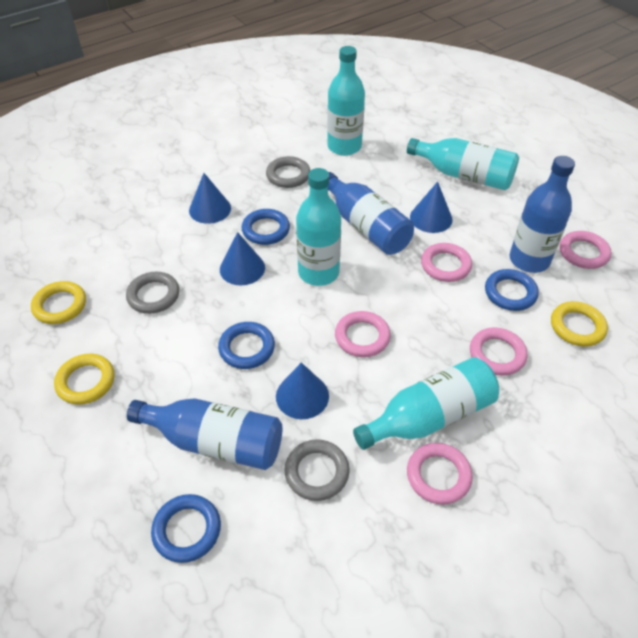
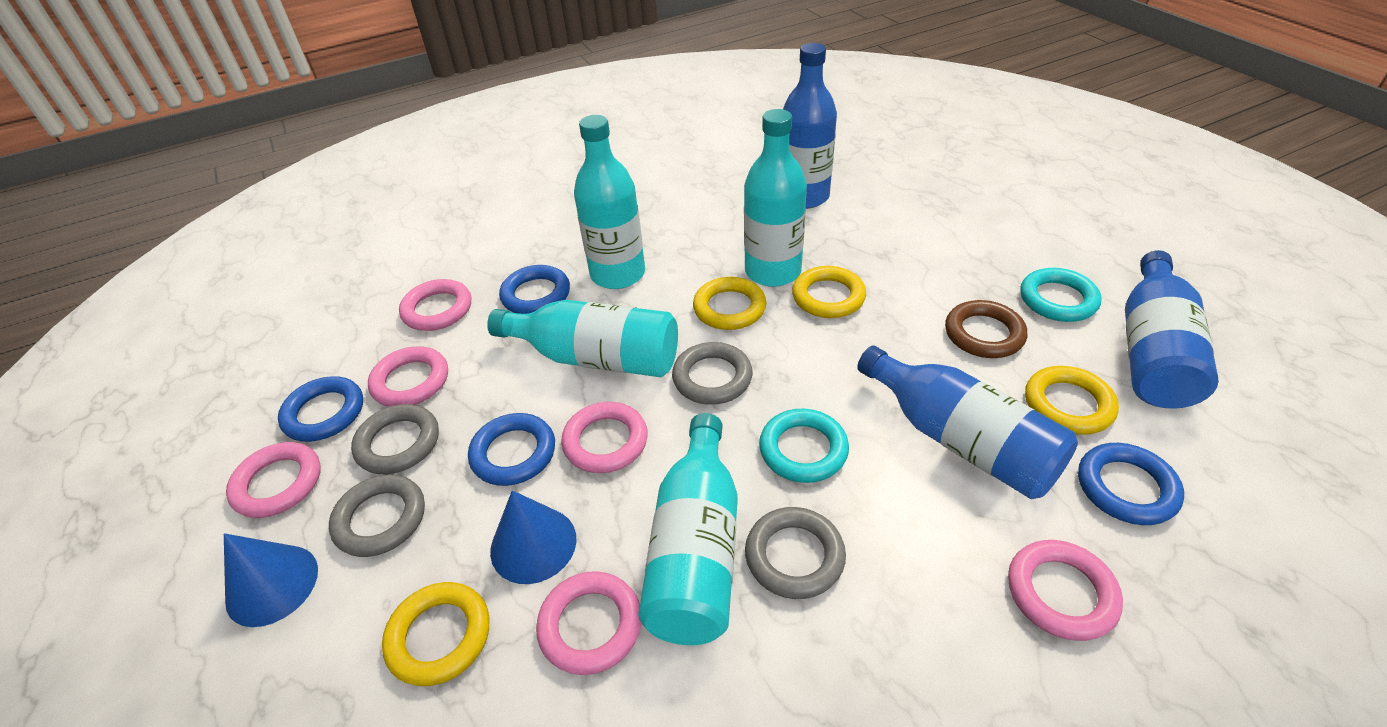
blue cone: 4 -> 2
brown ring: 0 -> 1
grey ring: 3 -> 4
pink ring: 5 -> 6
turquoise ring: 0 -> 2
yellow ring: 3 -> 4

